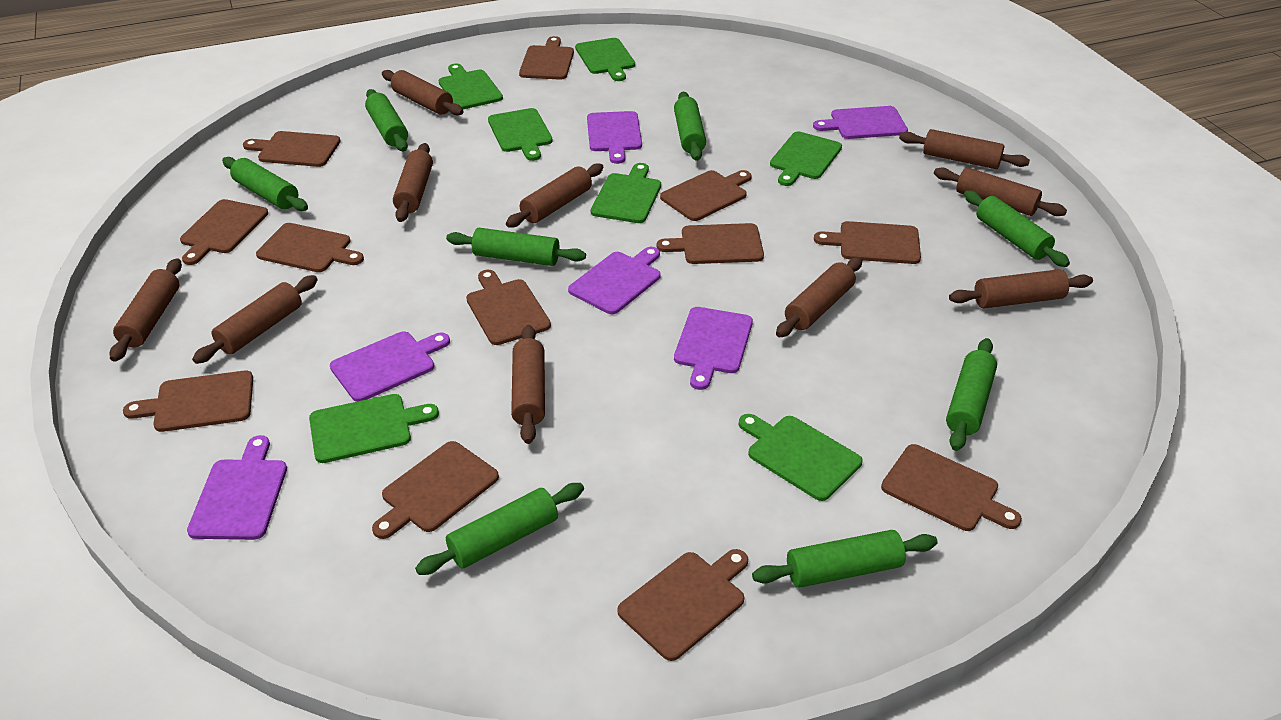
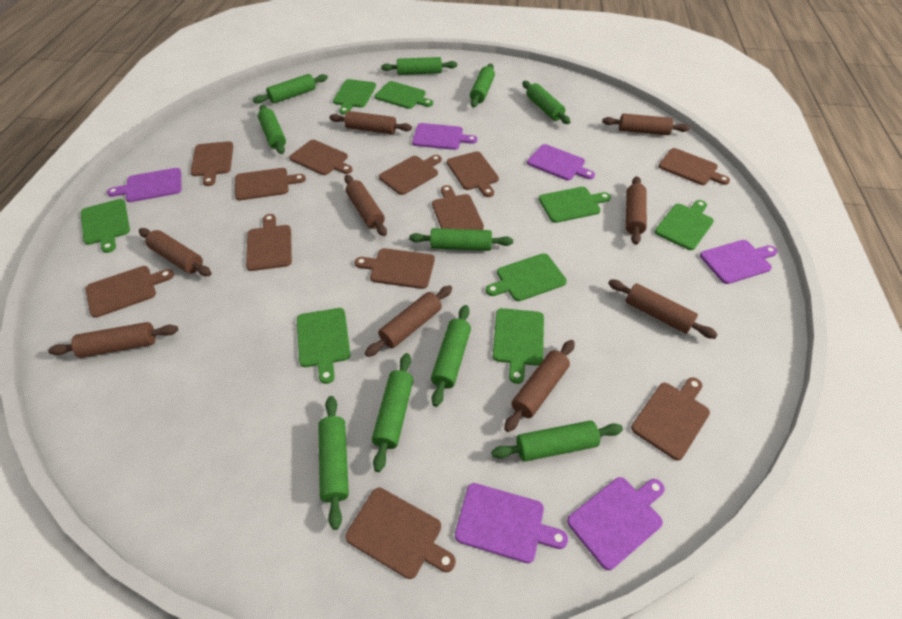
brown rolling pin: 10 -> 9
green cutting board: 7 -> 8
green rolling pin: 8 -> 10

